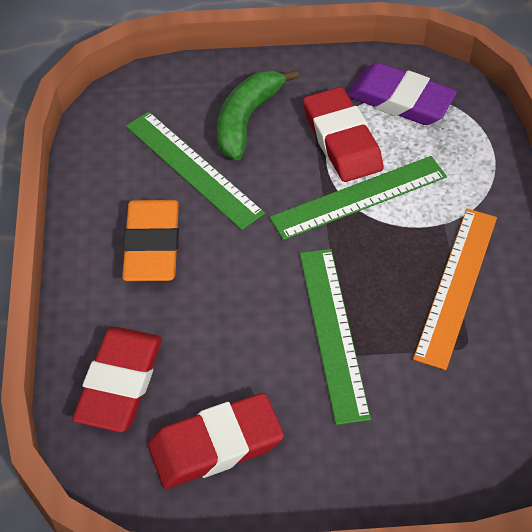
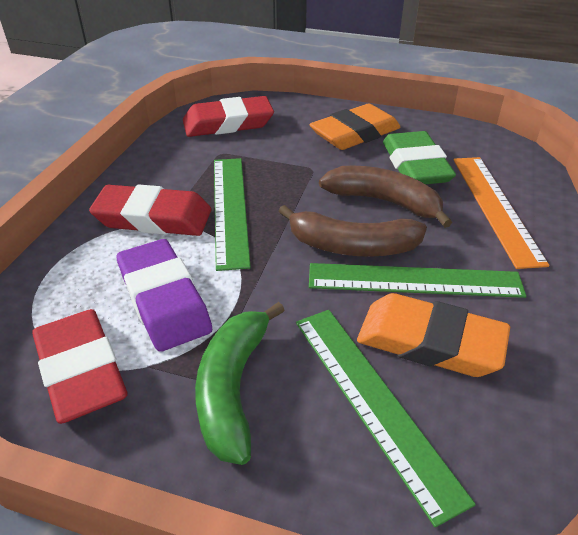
brown banana: 0 -> 2
green eraser: 0 -> 1
orange eraser: 1 -> 2

